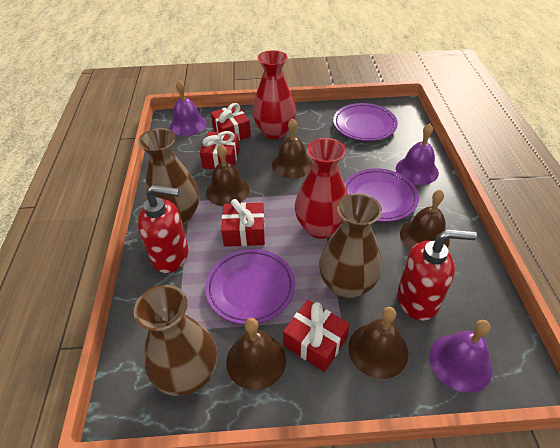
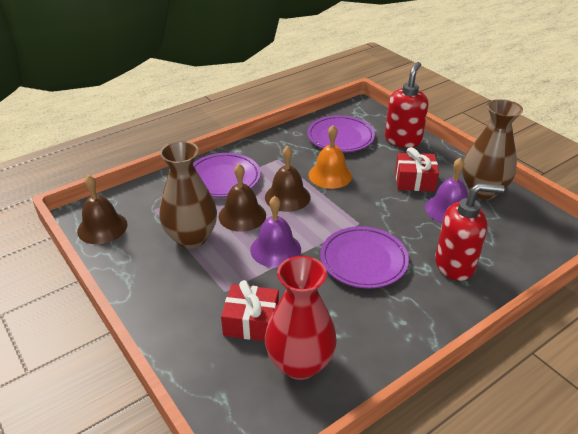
brown bell: 5 -> 3
brown vase: 3 -> 2
orange bell: 0 -> 1
purple bell: 3 -> 2
red gift: 4 -> 2
red vase: 2 -> 1

